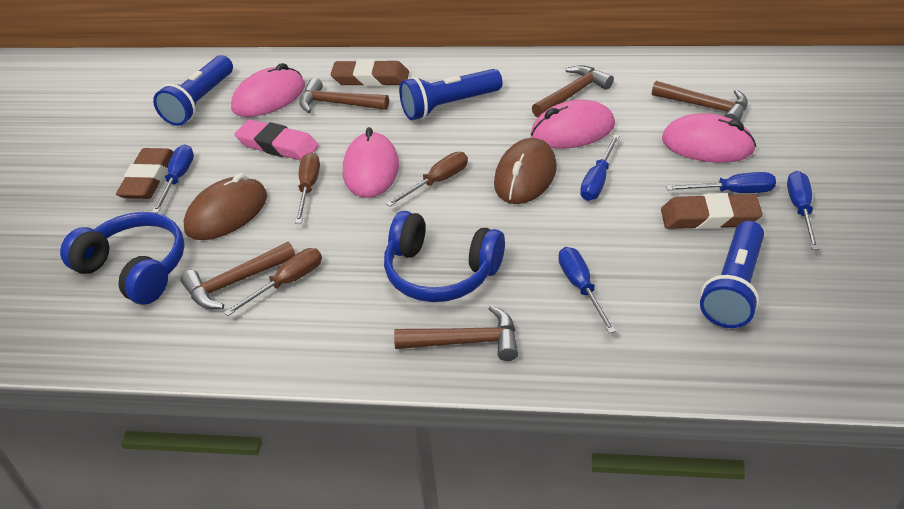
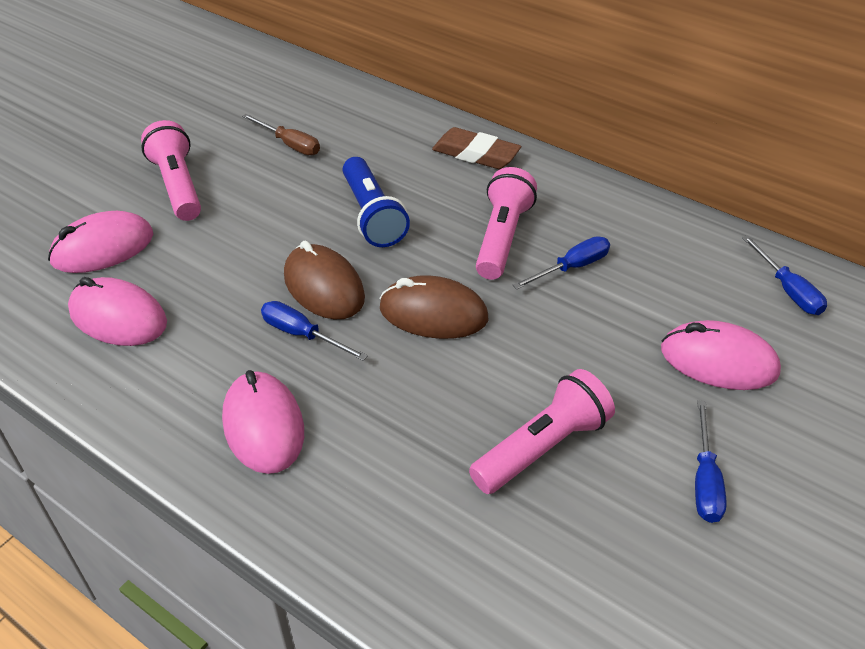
blue flashlight: 3 -> 1
blue headphones: 2 -> 0
blue screwdriver: 5 -> 4
brown eraser: 3 -> 1
brown hammer: 5 -> 0
brown screwdriver: 3 -> 1
pink eraser: 1 -> 0
pink flashlight: 0 -> 3

